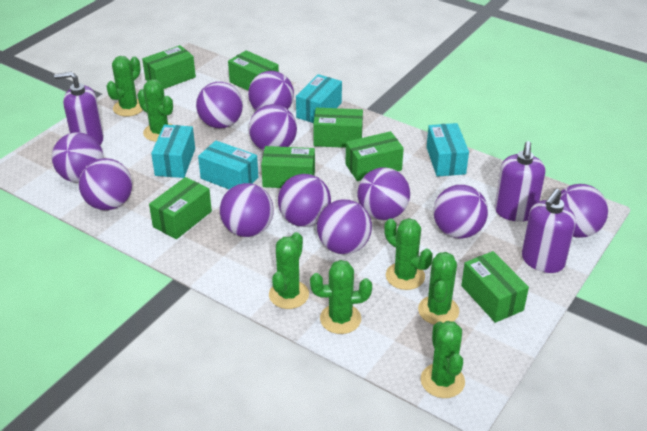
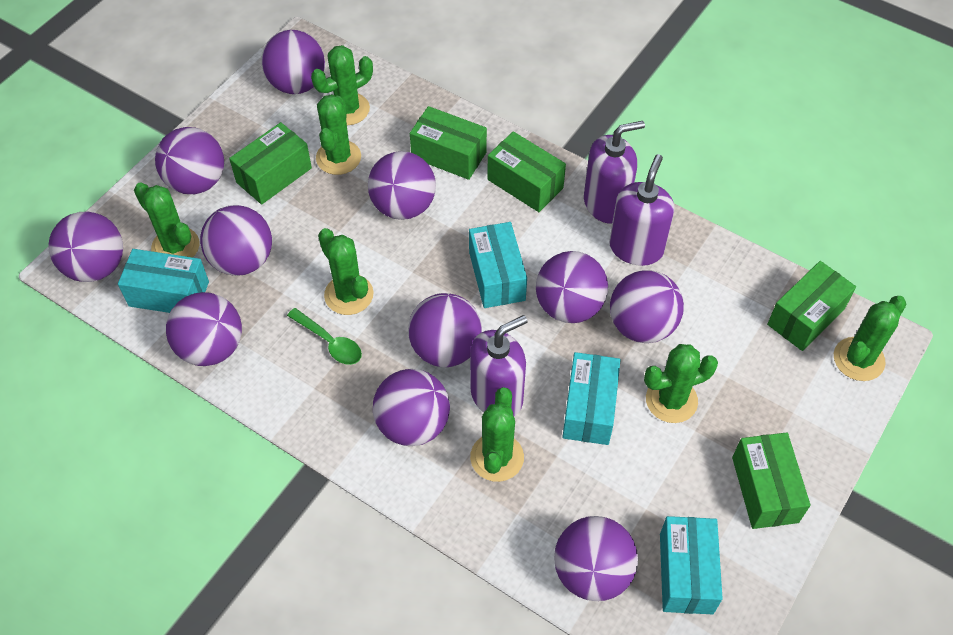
green box: 7 -> 5
green spoon: 0 -> 1

